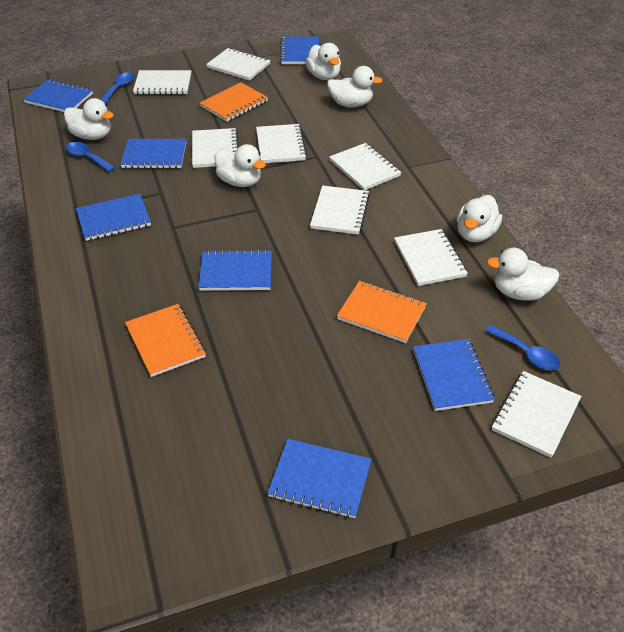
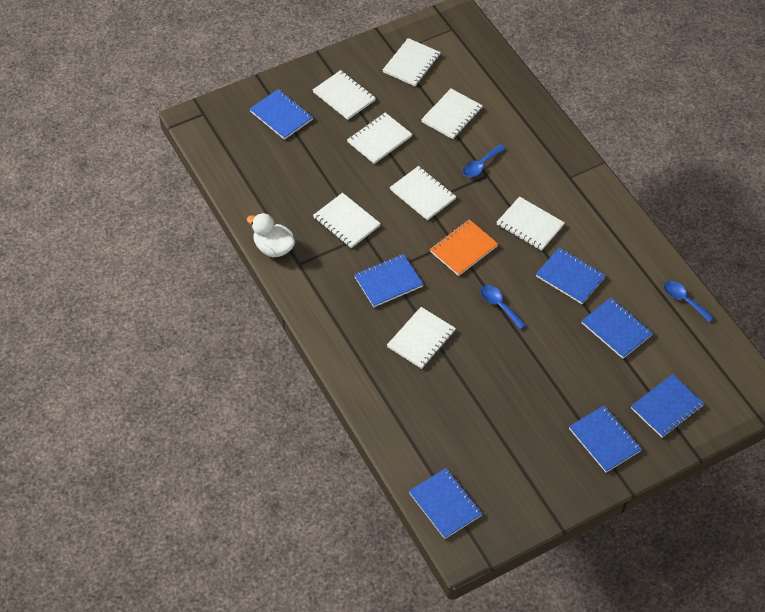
orange notebook: 3 -> 1
white duck: 6 -> 1

